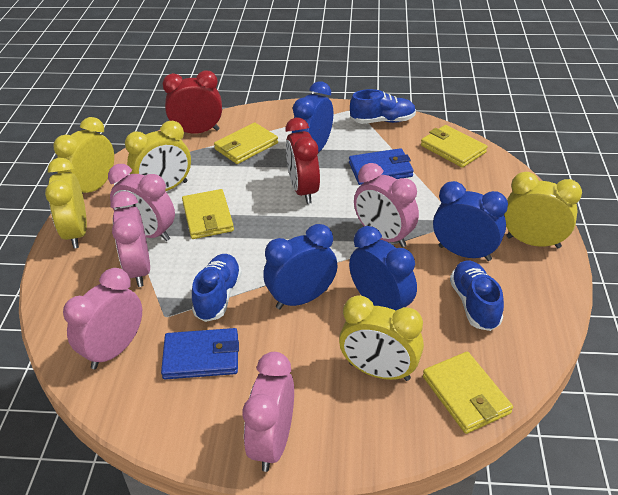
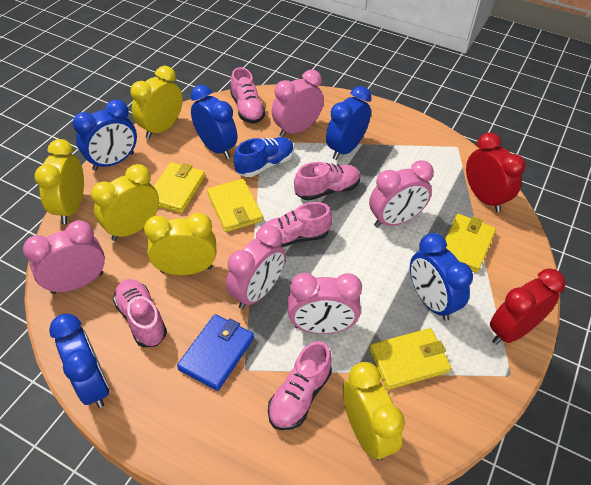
blue clock: 4 -> 5
blue shoe: 3 -> 1
blue wallet: 2 -> 1
pink shoe: 0 -> 5

